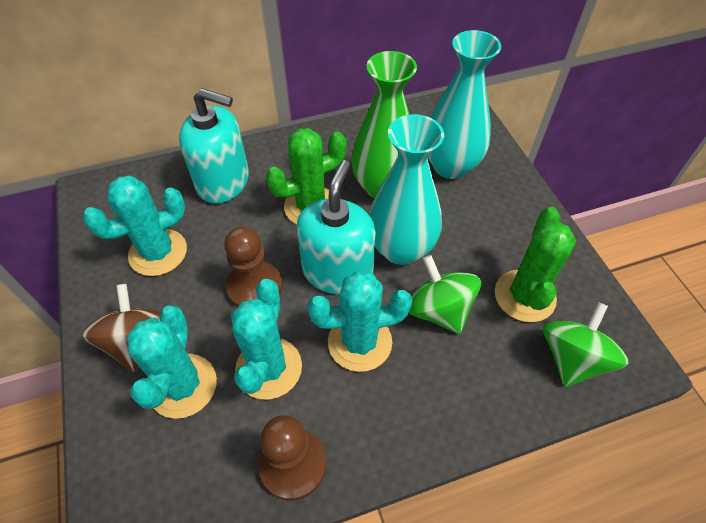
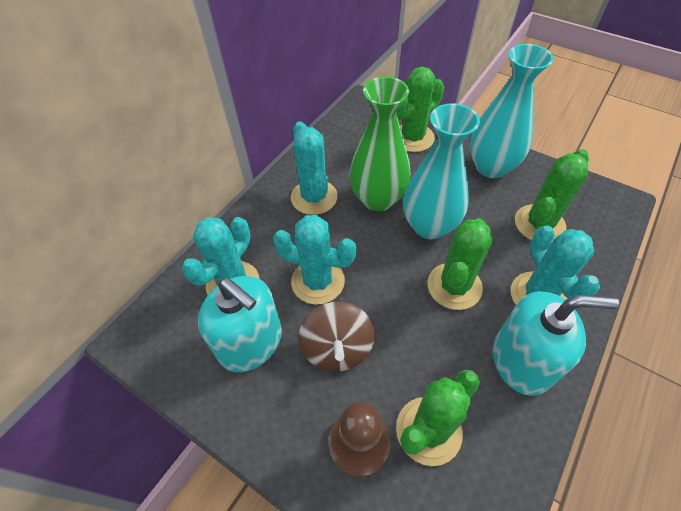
brown pawn: 2 -> 1
green cactus: 2 -> 4
green spinning top: 2 -> 0

